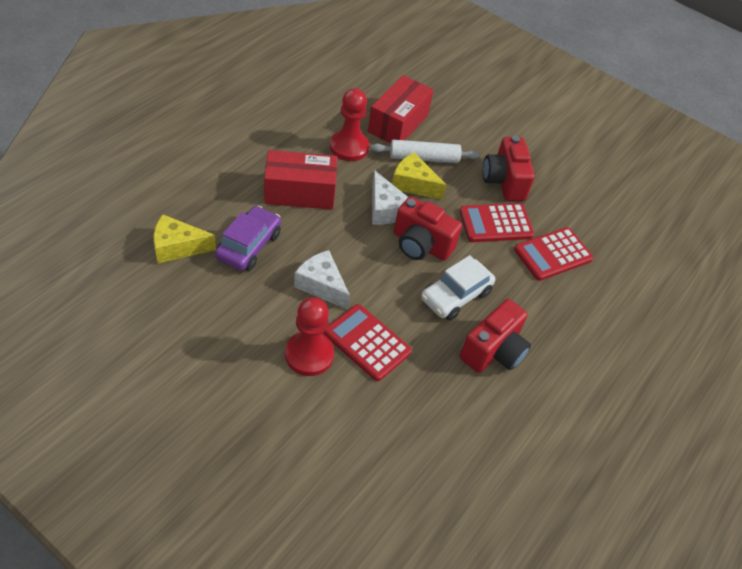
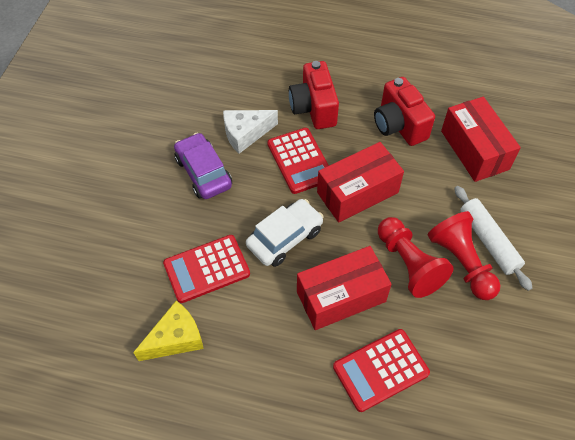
red box: 2 -> 3
red camera: 3 -> 2
white cheese: 2 -> 1
yellow cheese: 2 -> 1

